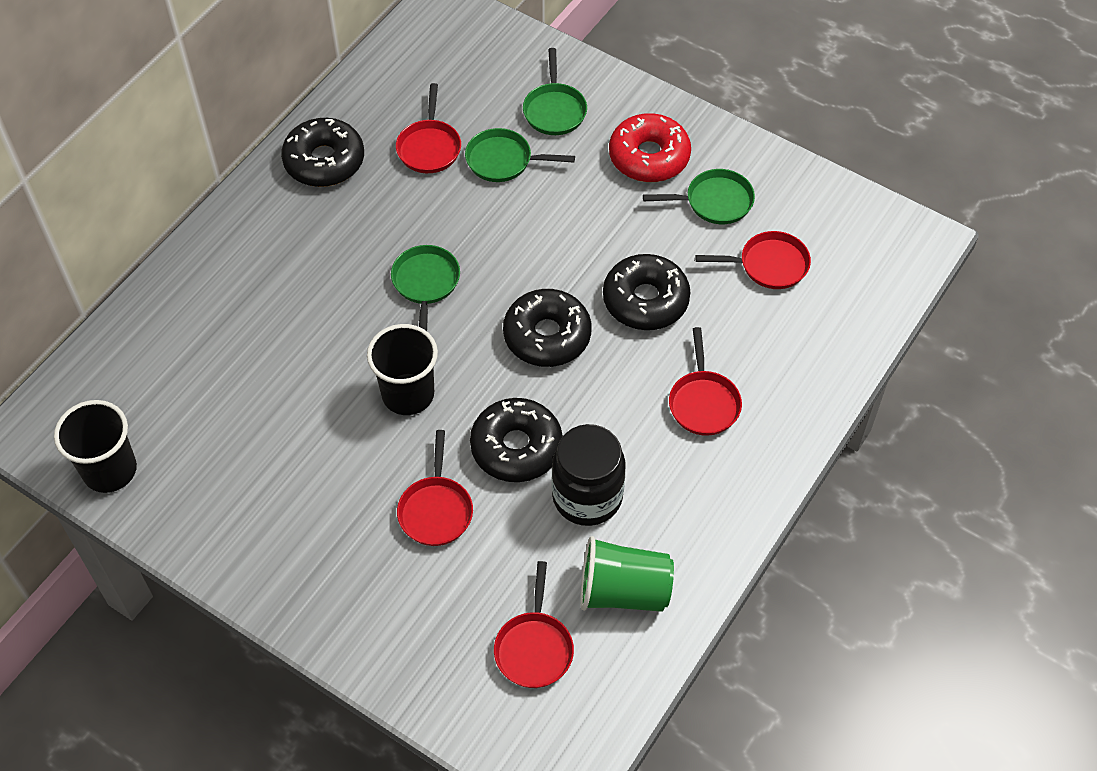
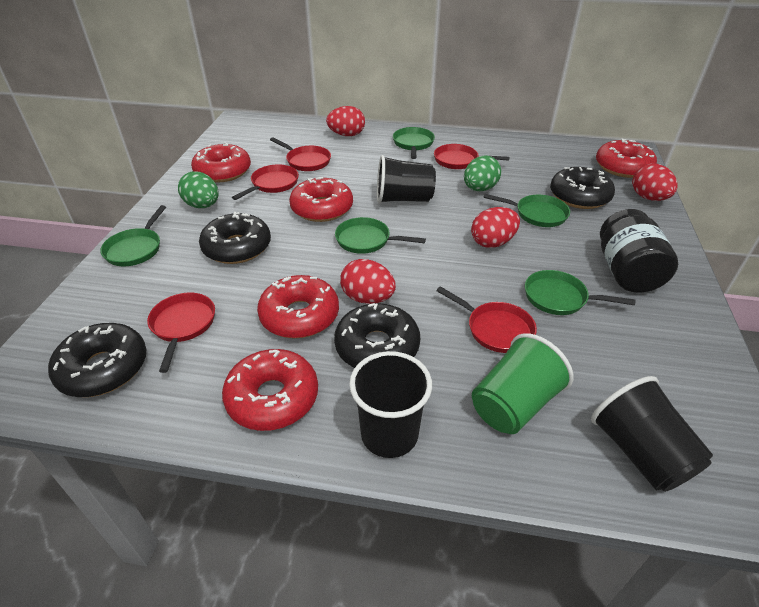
black cup: 2 -> 3
green egg: 0 -> 2
green pan: 4 -> 5
red donut: 1 -> 5
red egg: 0 -> 4

